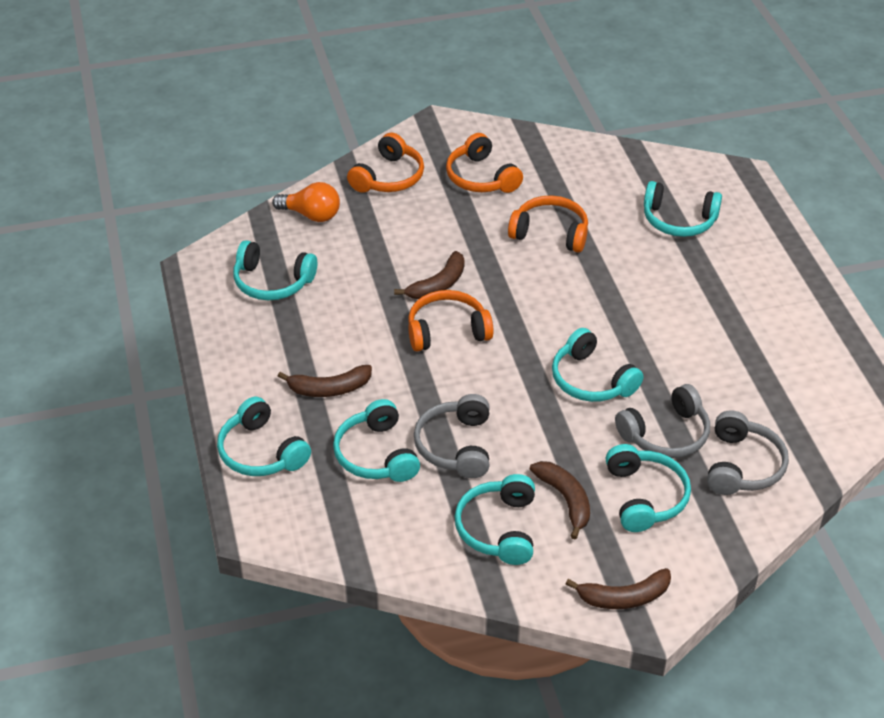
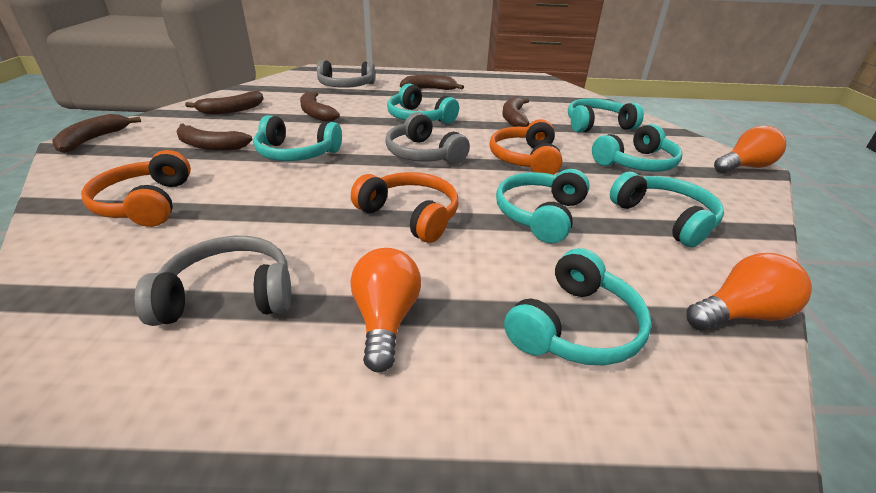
brown banana: 4 -> 6
orange headphones: 4 -> 3
orange light bulb: 1 -> 3

